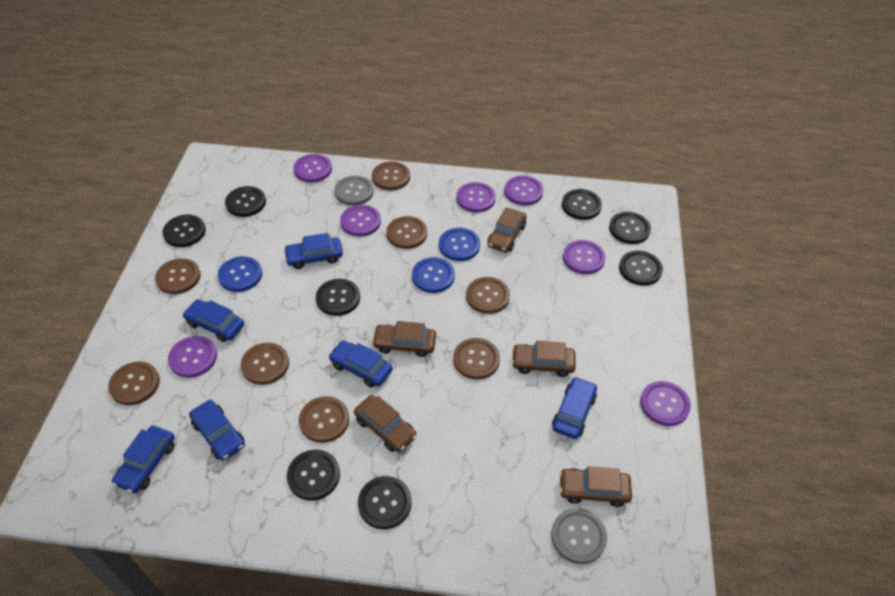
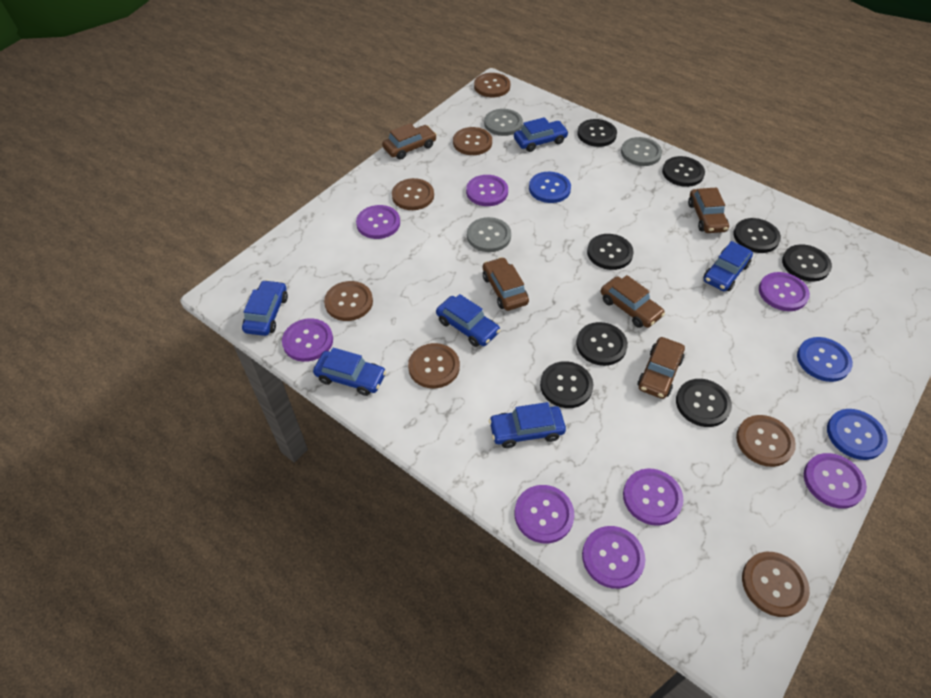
brown button: 8 -> 7
grey button: 2 -> 3
purple button: 7 -> 8

